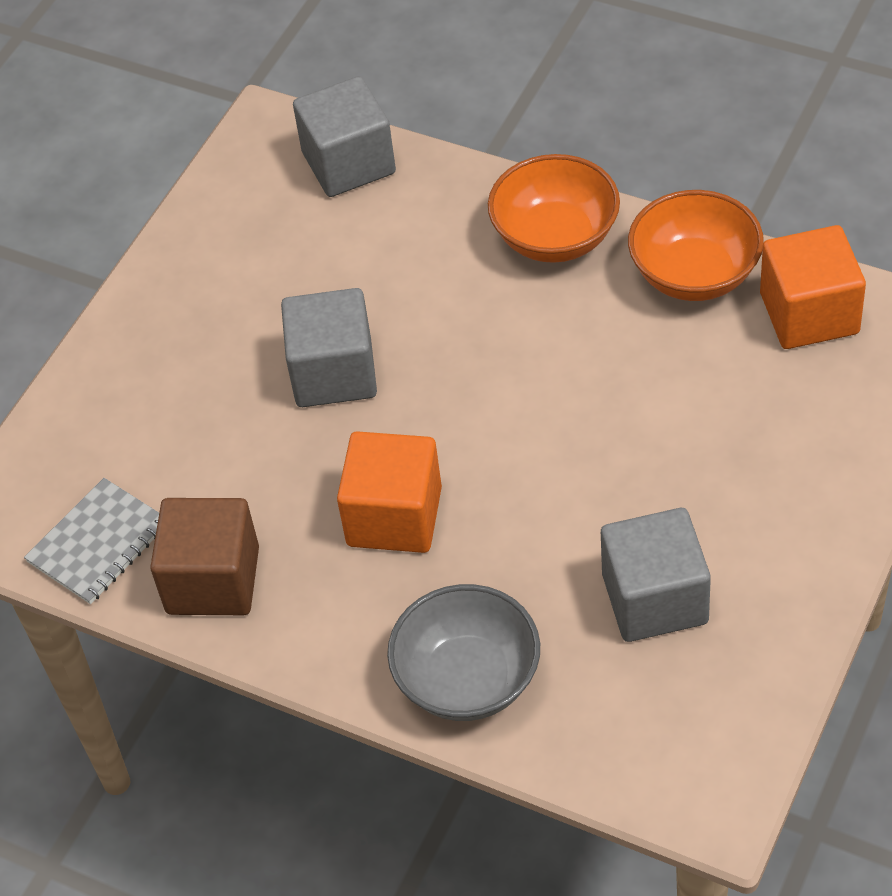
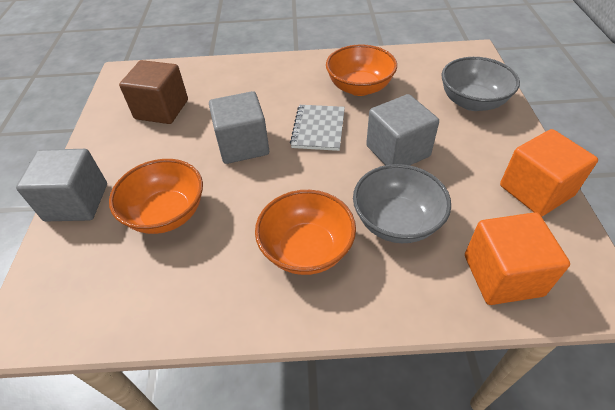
grey bowl: 1 -> 2
orange bowl: 2 -> 3

